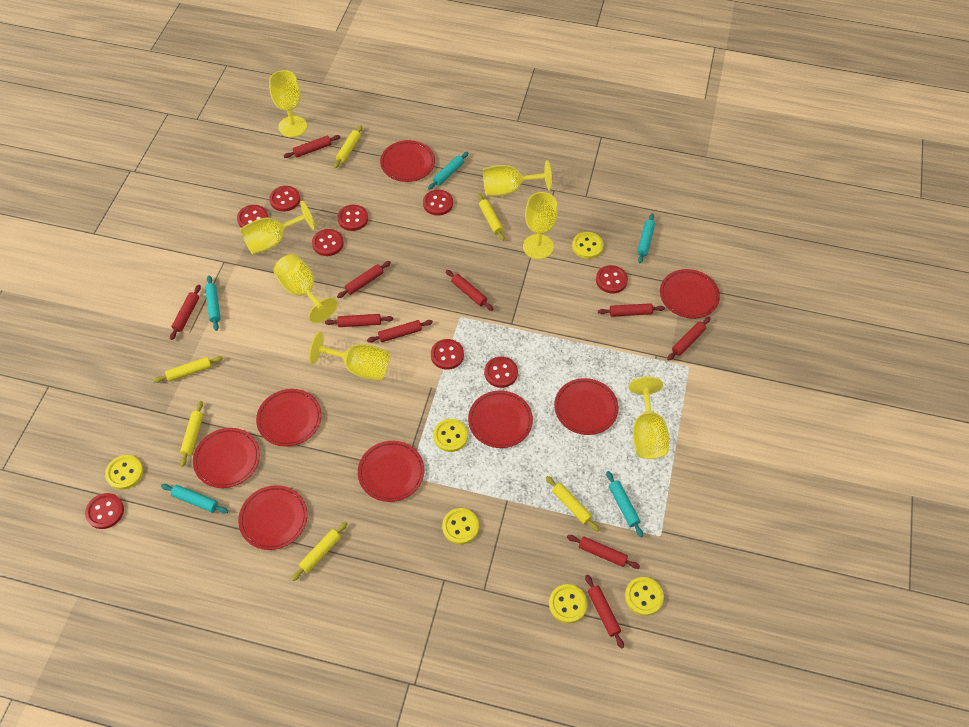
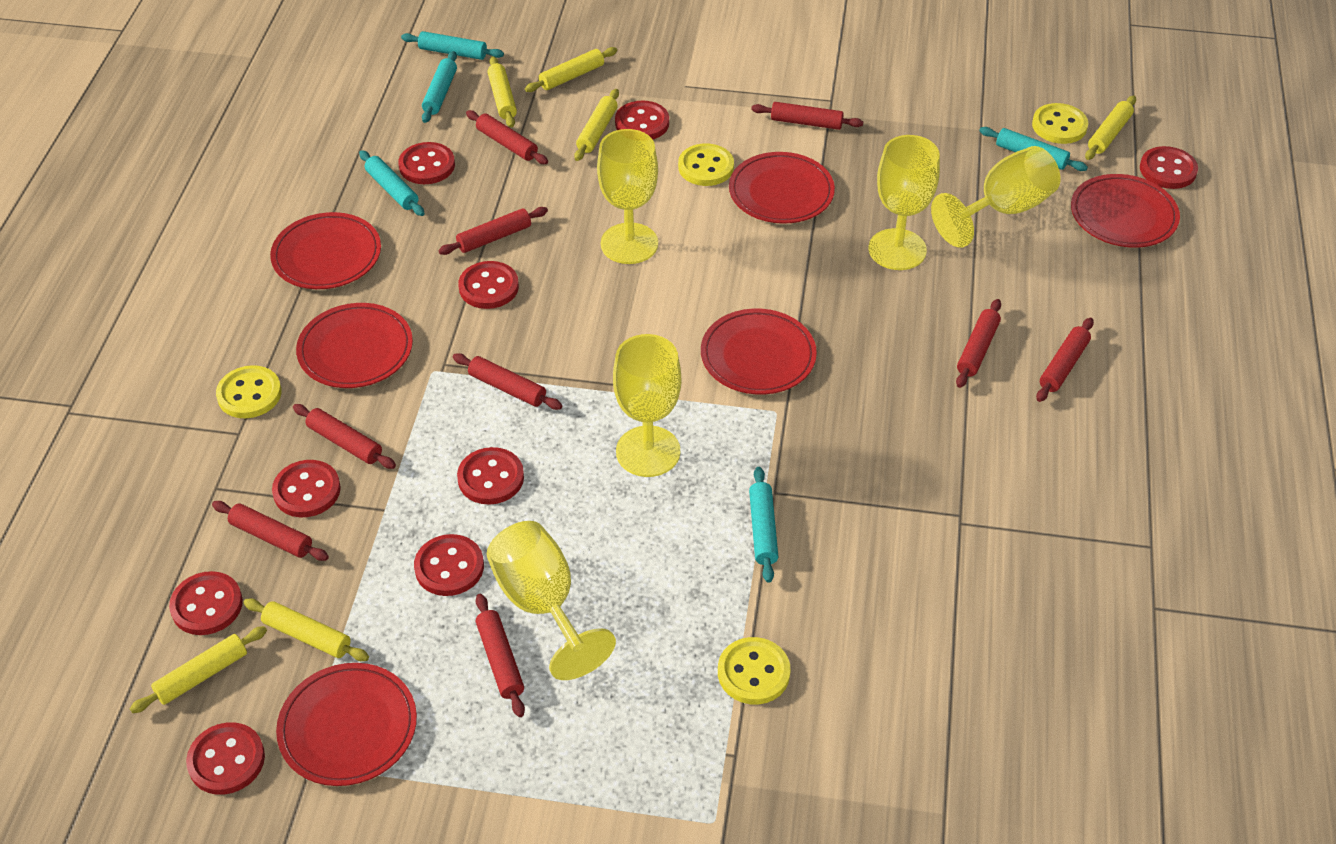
red plate: 8 -> 6
red rolling pin: 10 -> 9
yellow button: 6 -> 4
yellow goblet: 7 -> 5

